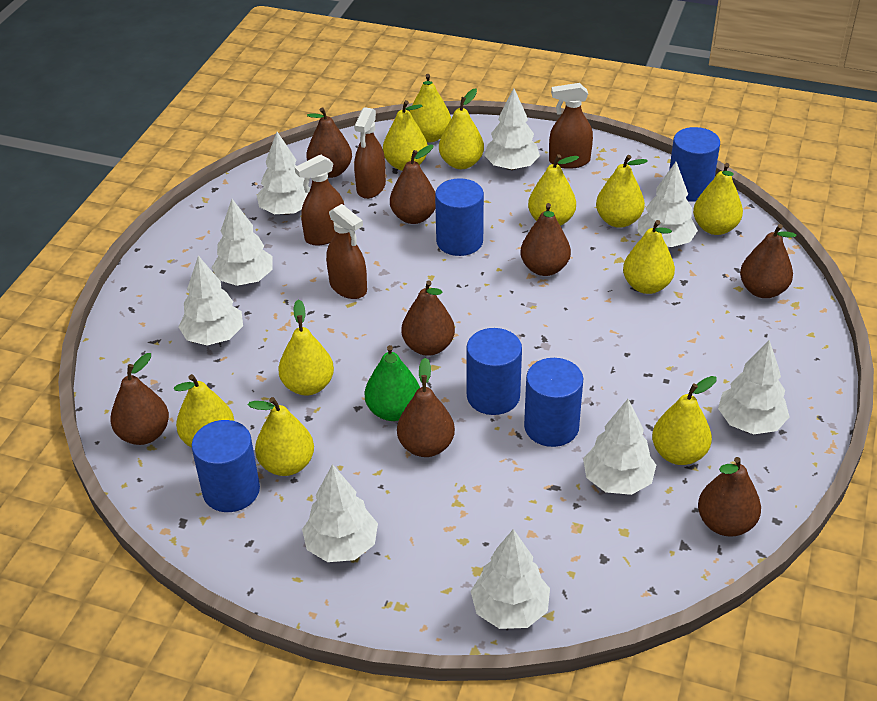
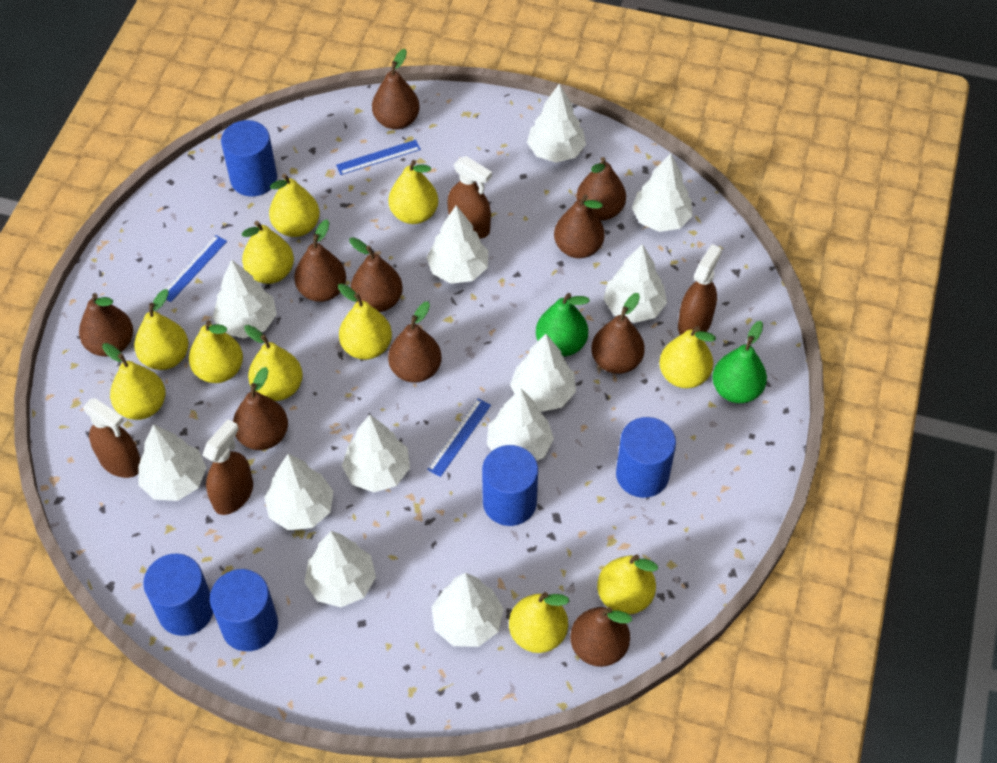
blue ruler: 0 -> 3
brown pear: 8 -> 10
green pear: 1 -> 2
white tree: 9 -> 12

